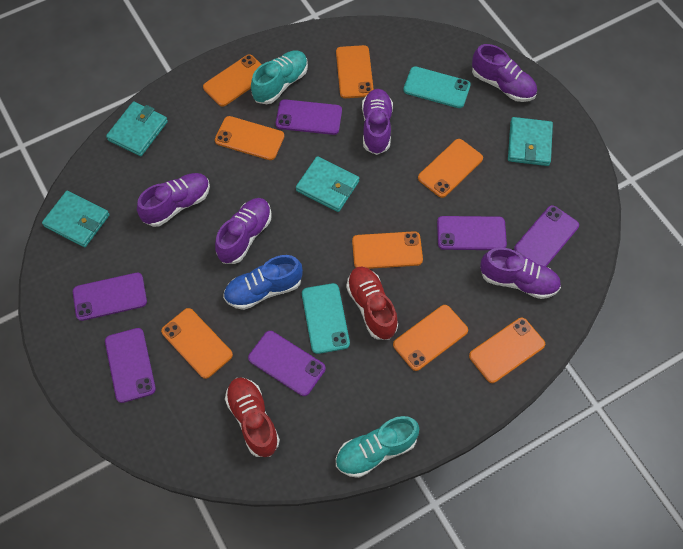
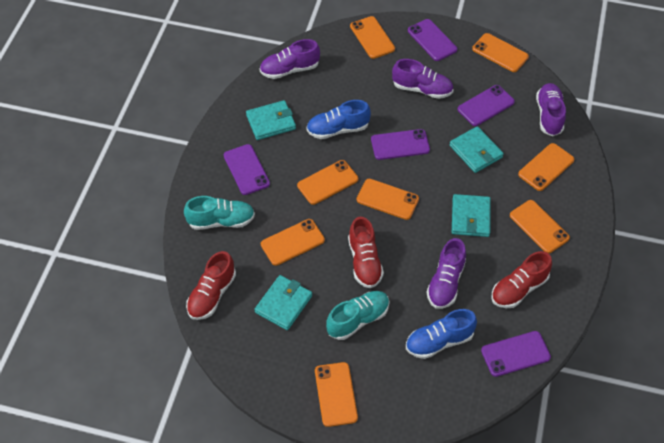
blue shoe: 1 -> 2
purple phone: 6 -> 5
purple shoe: 5 -> 4
red shoe: 2 -> 3
turquoise phone: 2 -> 0

